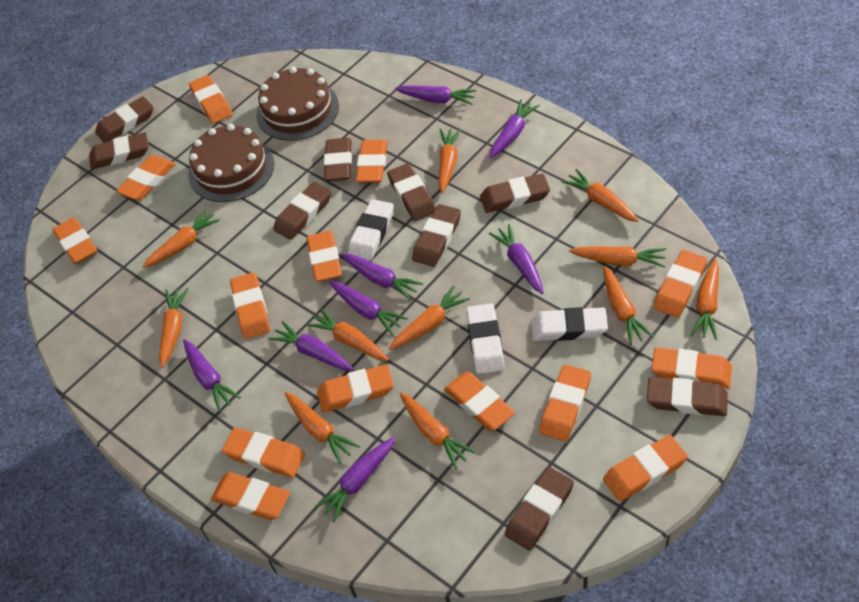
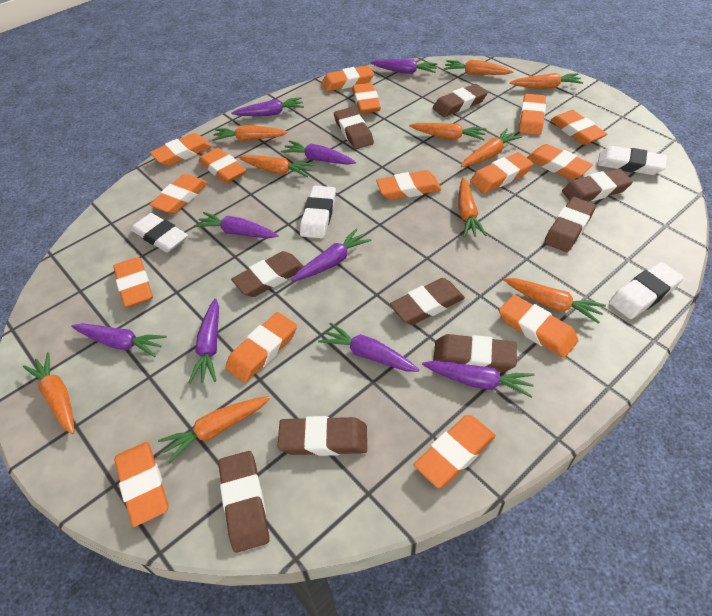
brown cake: 2 -> 0
orange carrot: 11 -> 10
orange eraser: 14 -> 15
purple carrot: 8 -> 9
white eraser: 3 -> 4

